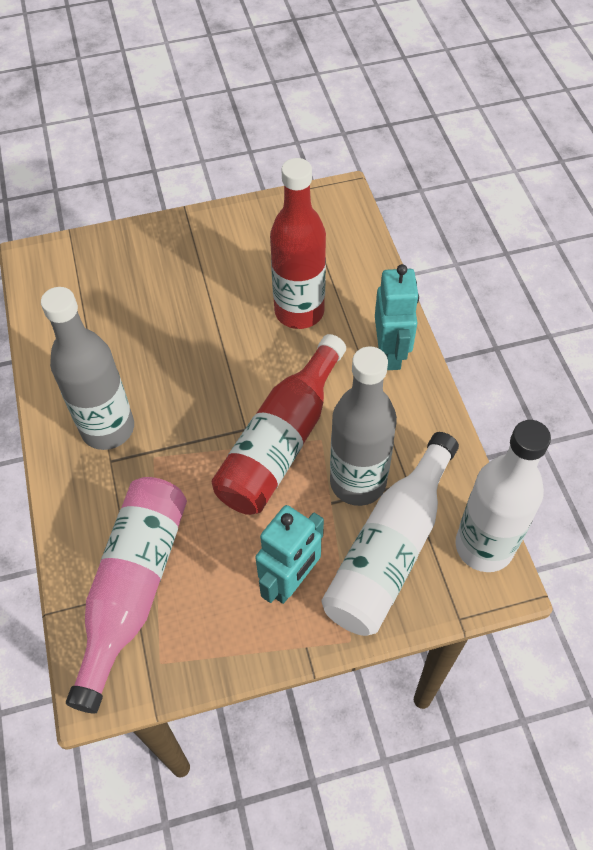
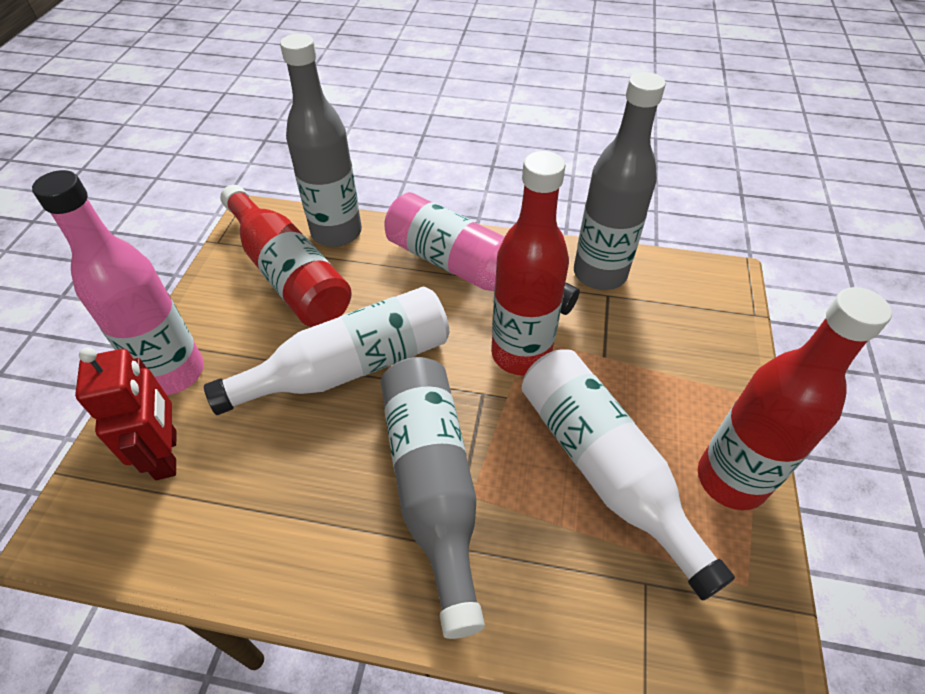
grey bottle: 2 -> 3
pink bottle: 1 -> 2
red bottle: 2 -> 3
red robot: 0 -> 1
turquoise robot: 2 -> 0

